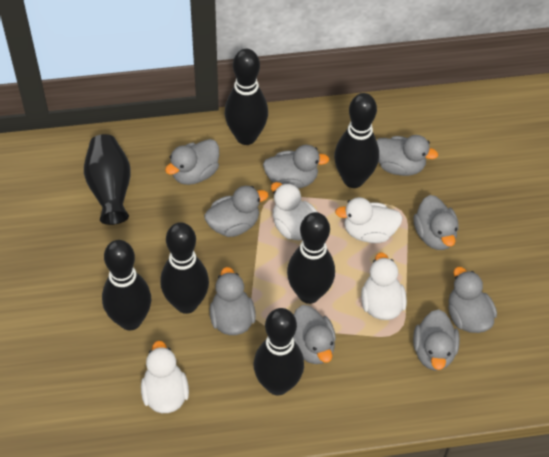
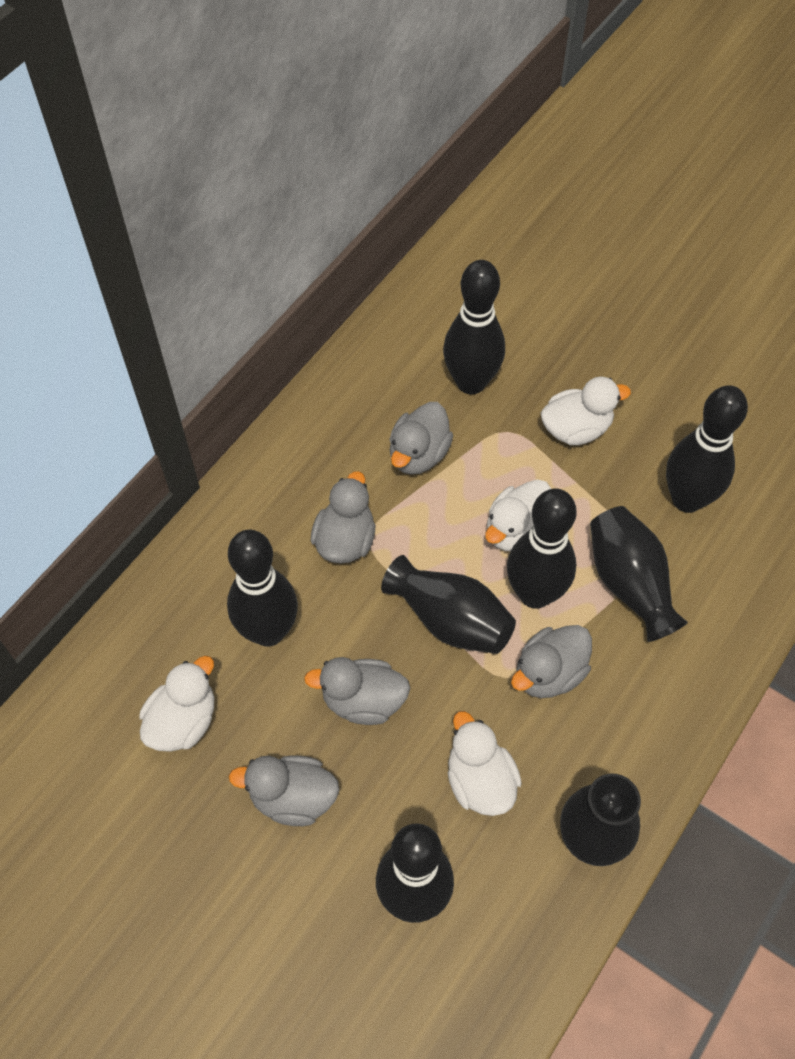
black bowling pin: 6 -> 5
black vase: 1 -> 3
grey duck: 9 -> 5

